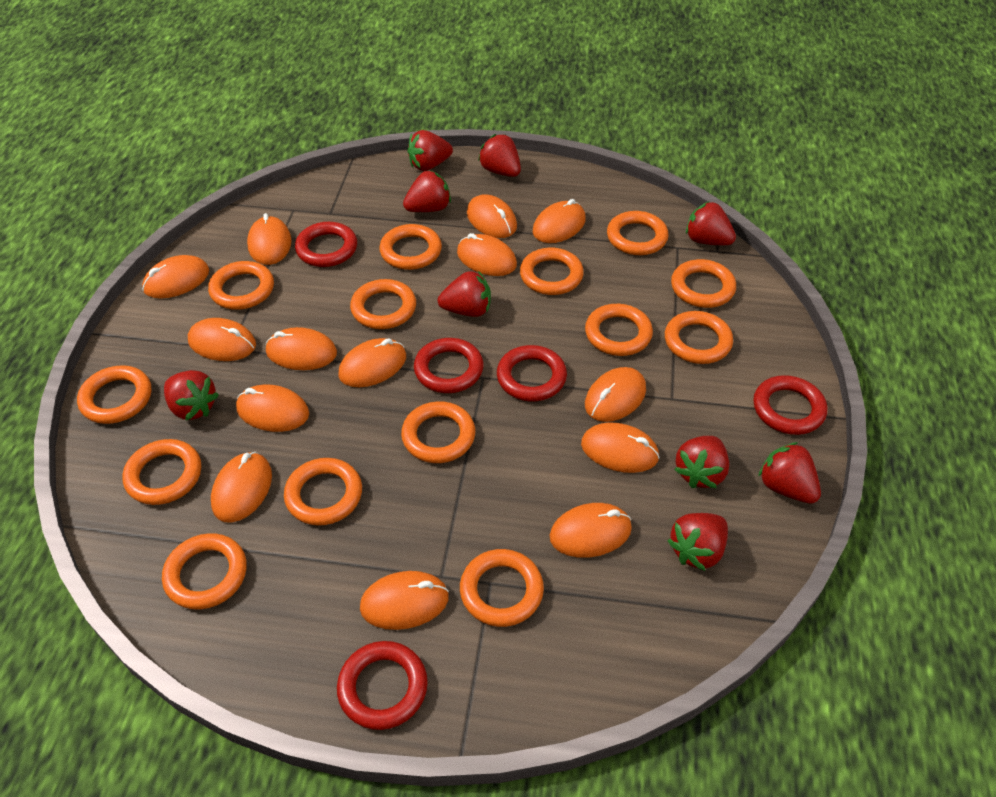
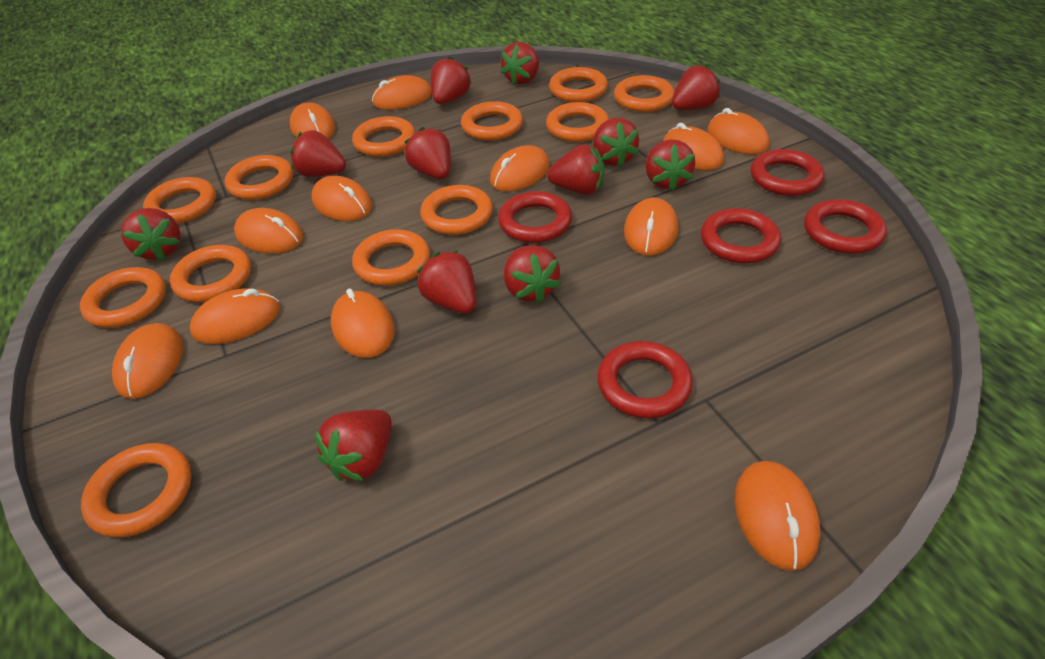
orange mouse: 14 -> 12
orange ring: 14 -> 12
red strawberry: 9 -> 12

